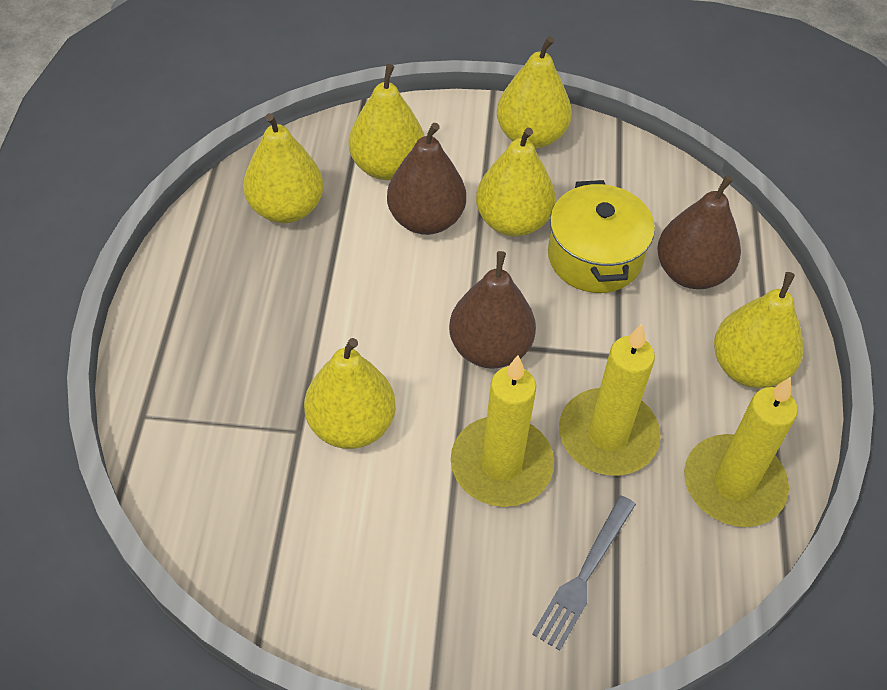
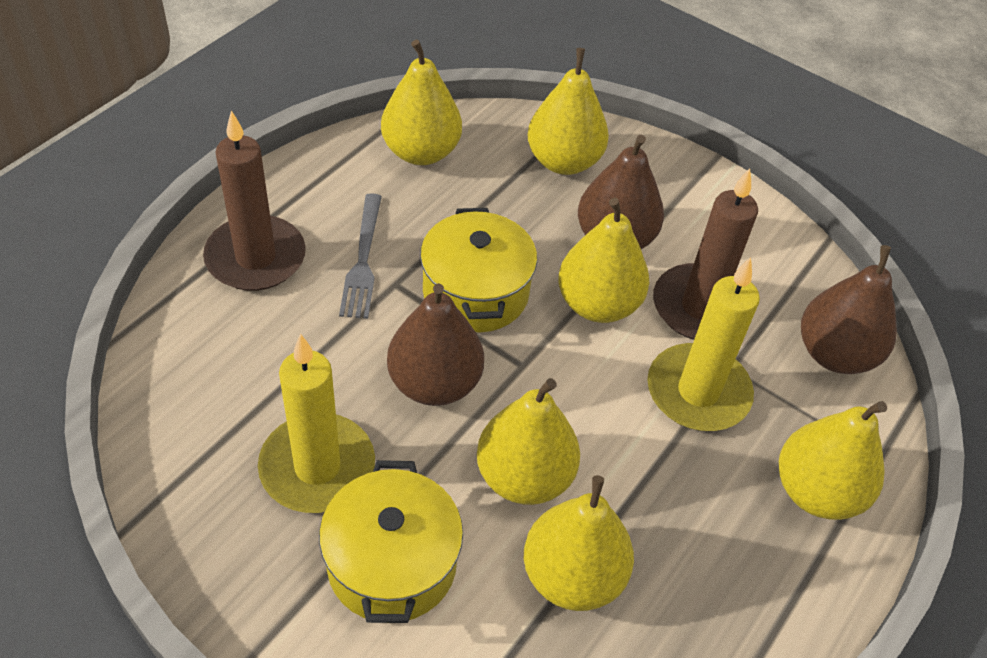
brown candle: 0 -> 2
yellow candle: 3 -> 2
yellow pot: 1 -> 2

